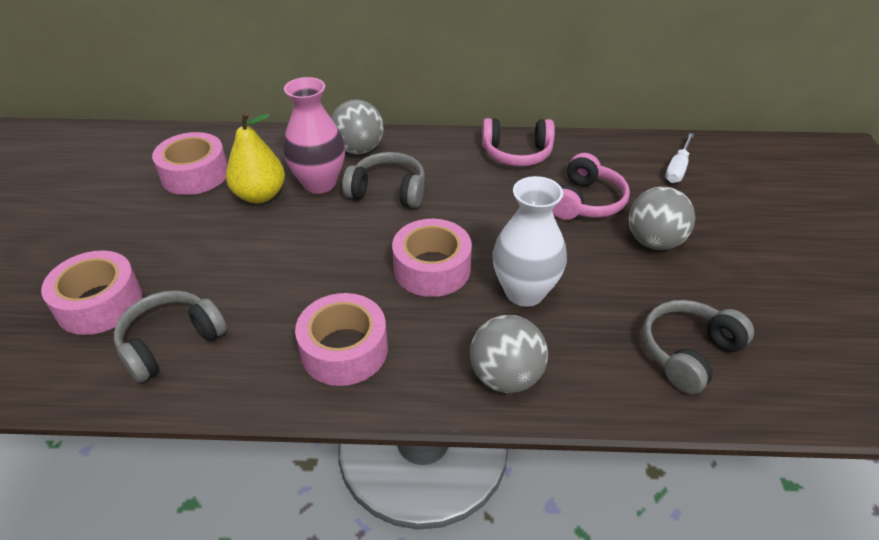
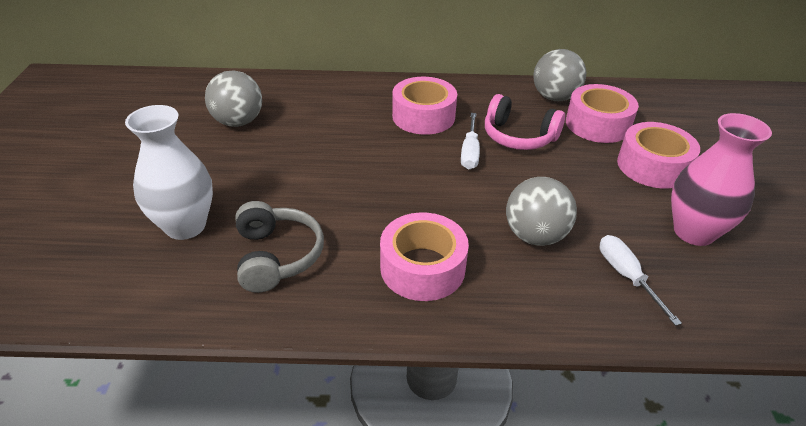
grey headphones: 3 -> 1
pink headphones: 2 -> 1
white screwdriver: 1 -> 2
yellow pear: 1 -> 0

